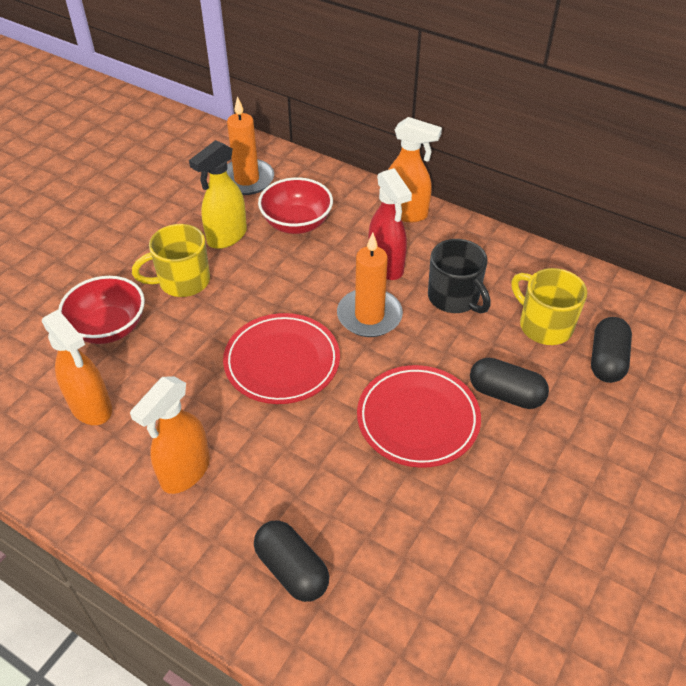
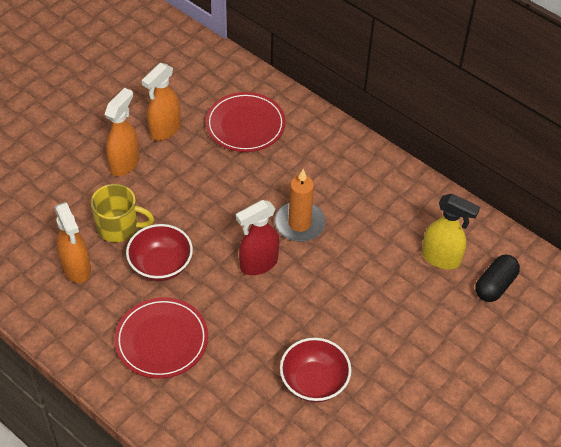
black capsule: 3 -> 1
black mug: 1 -> 0
orange candle: 2 -> 1
yellow mug: 2 -> 1

